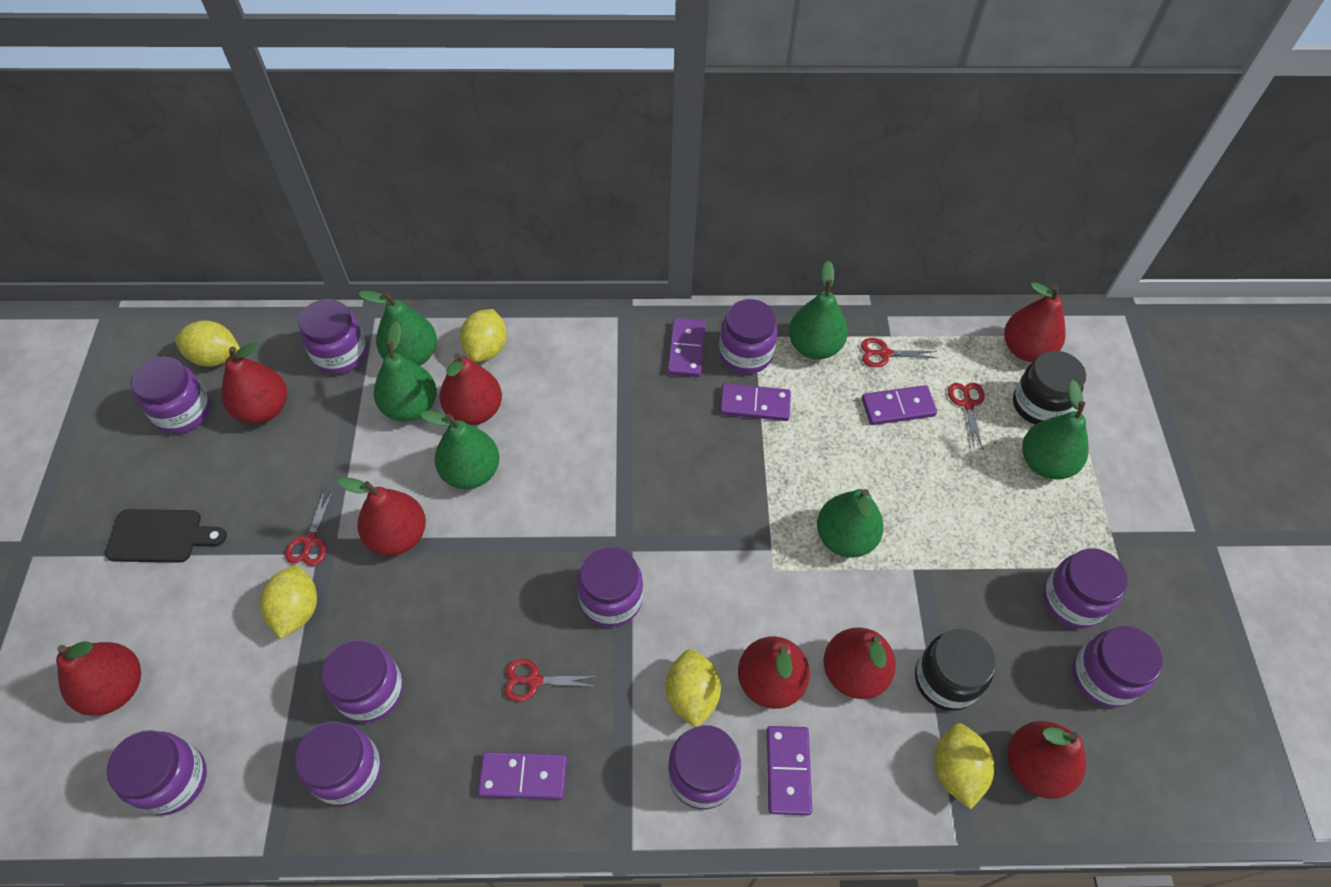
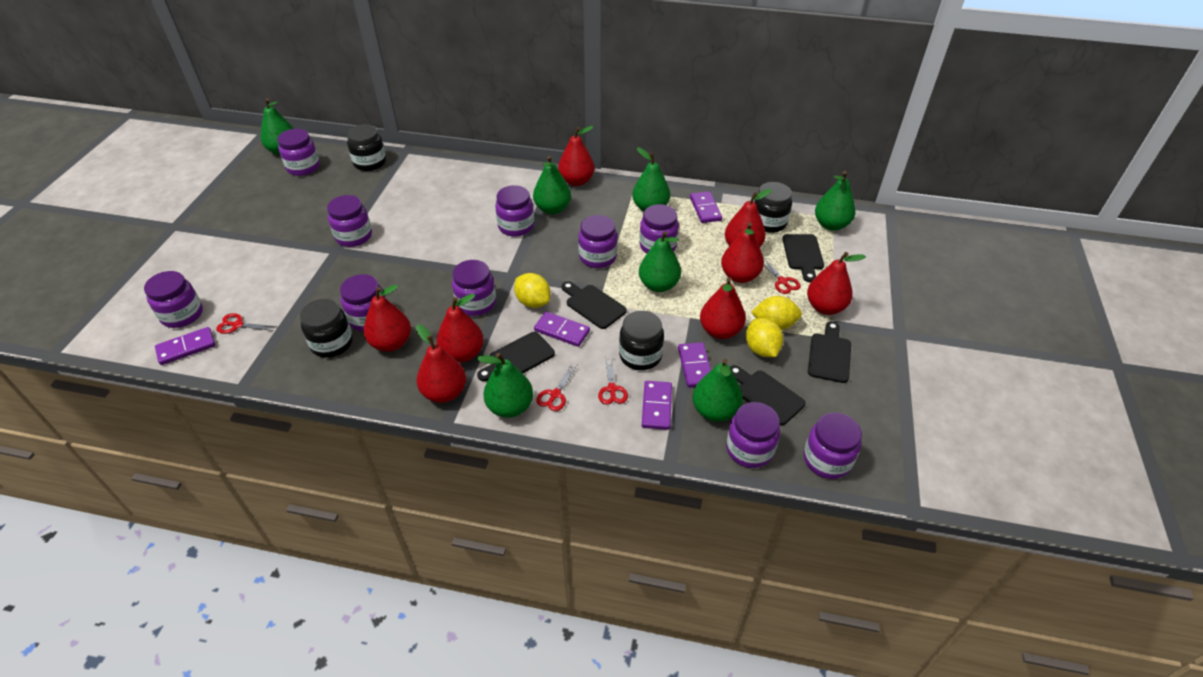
black cutting board: 1 -> 5
black jar: 2 -> 4
green pear: 6 -> 7
yellow lemon: 5 -> 3

